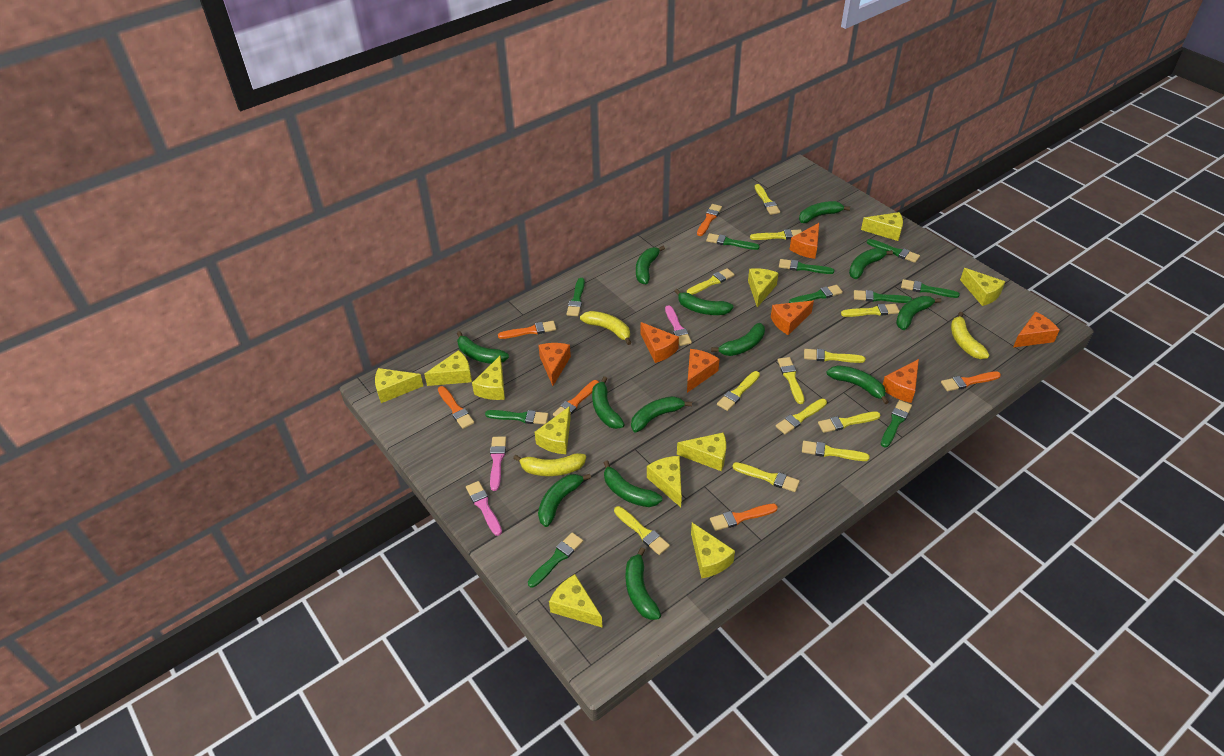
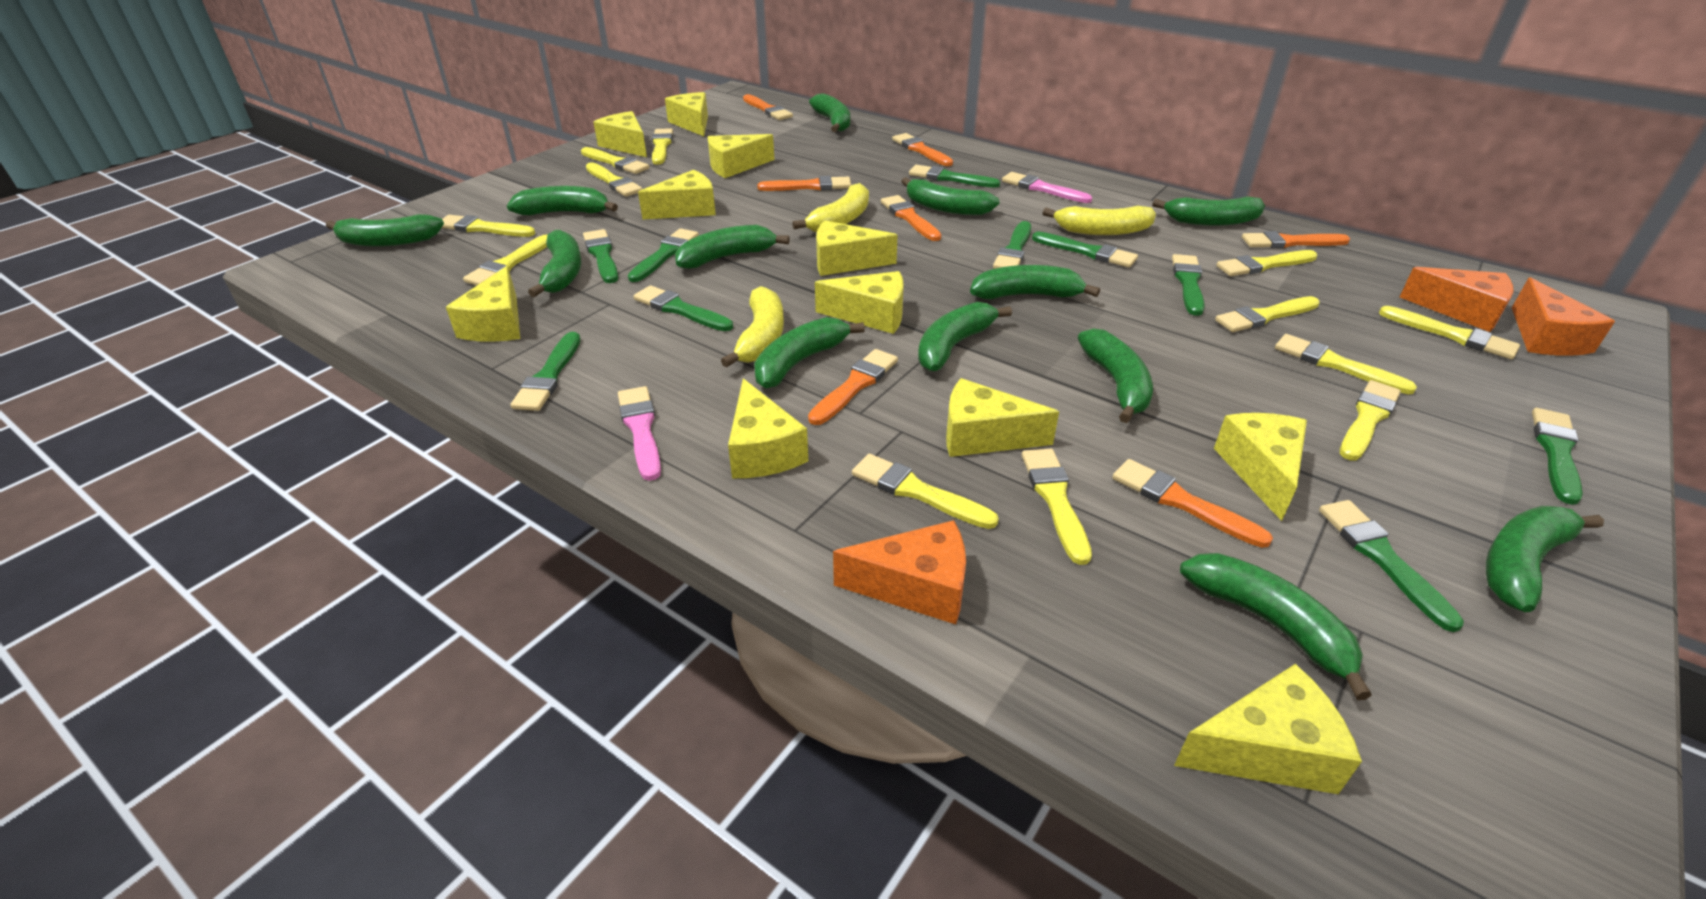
orange brush: 6 -> 7
orange cheese: 7 -> 3
pink brush: 3 -> 2

